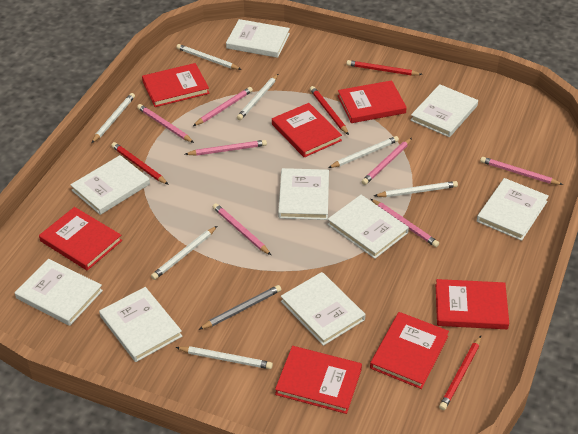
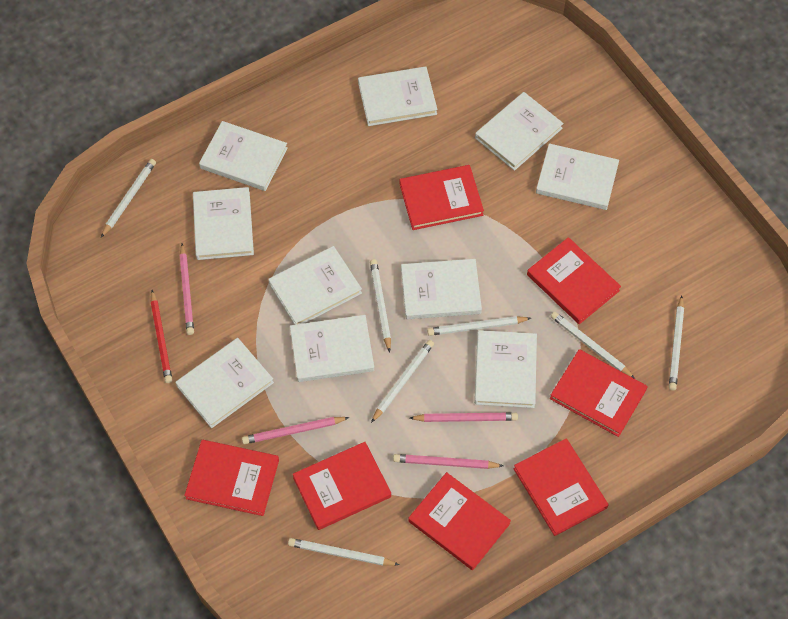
grey pencil: 1 -> 0
pink pencil: 7 -> 4
red pencil: 4 -> 1
white book: 9 -> 10

